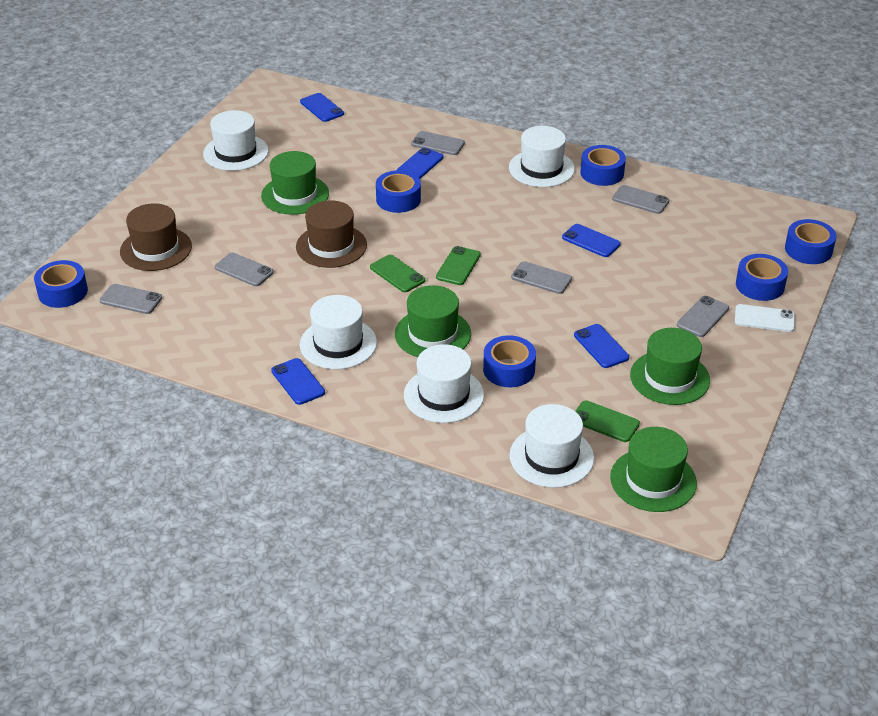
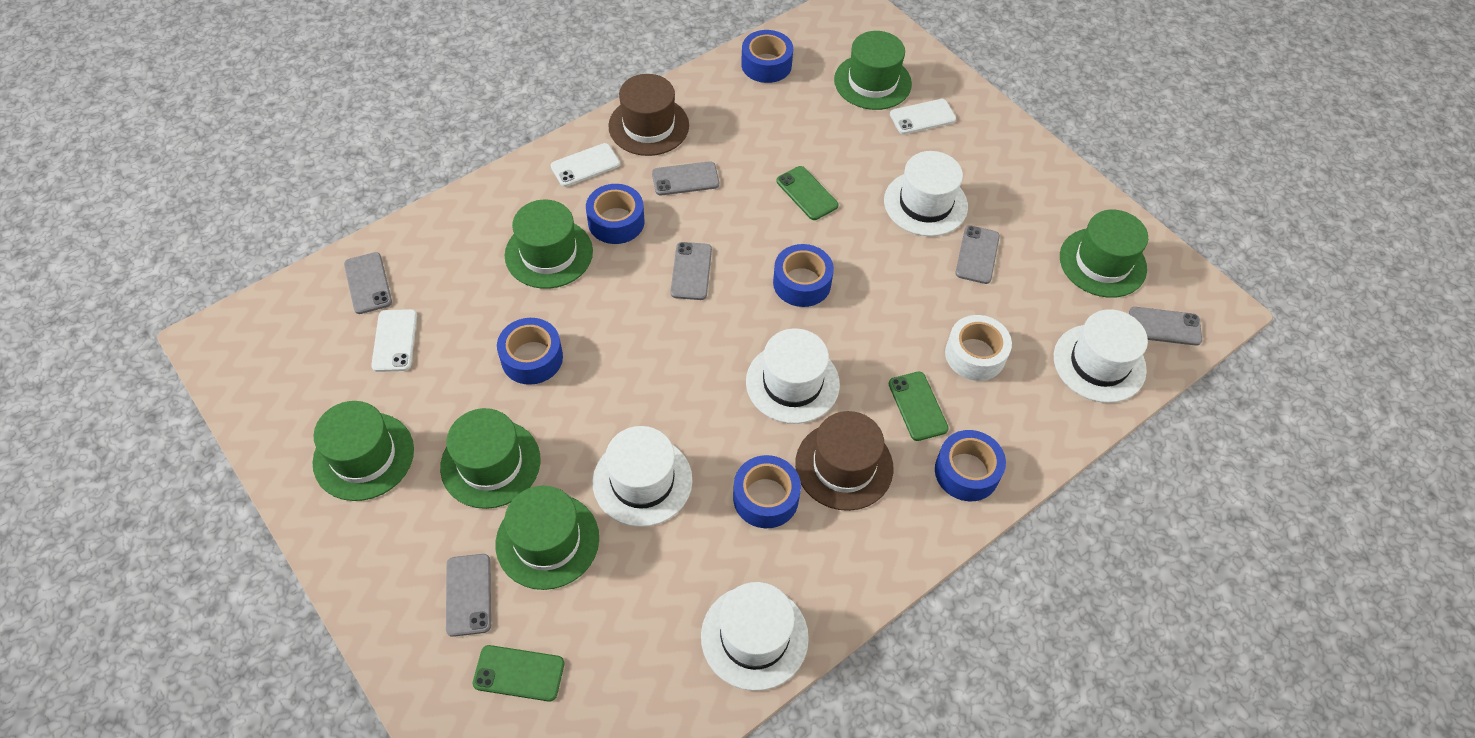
blue phone: 5 -> 0
green hat: 4 -> 6
white phone: 1 -> 3
white tape: 0 -> 1

